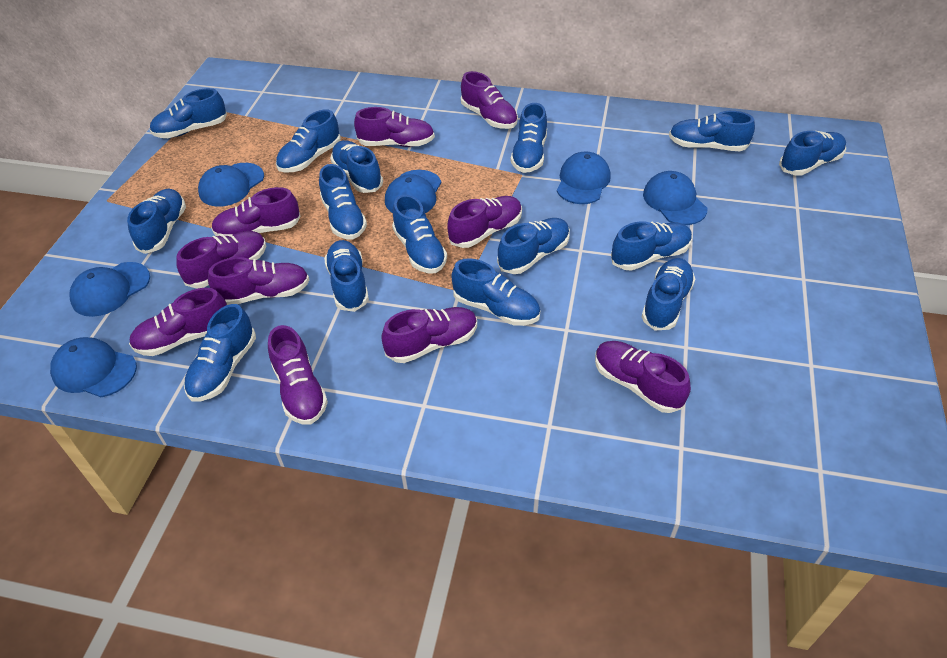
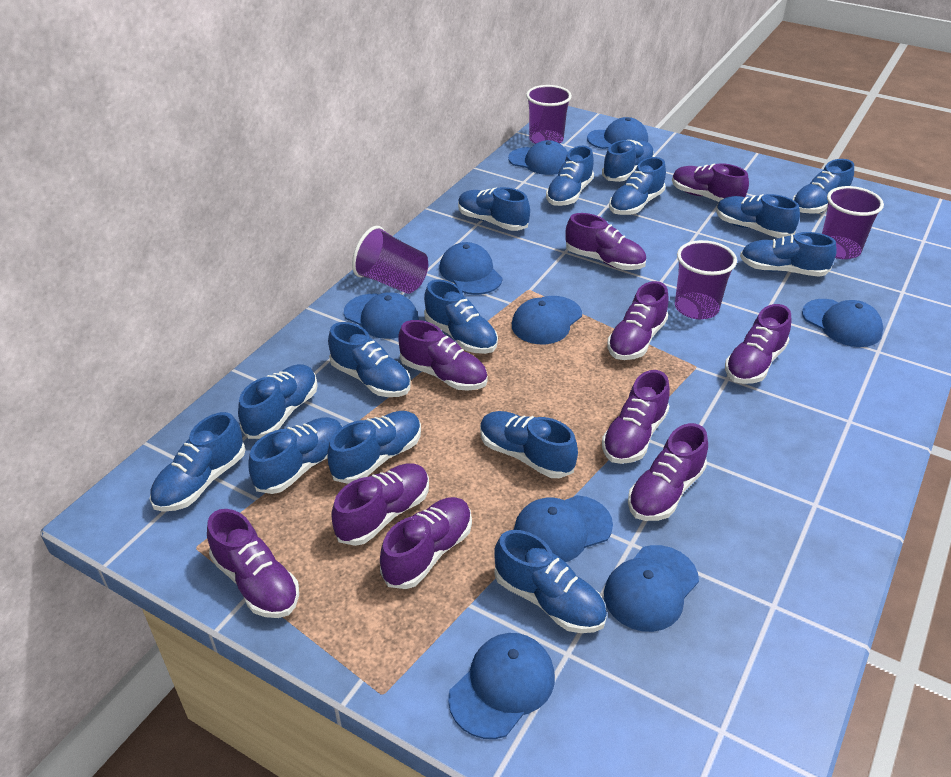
blue cap: 6 -> 9
purple cup: 0 -> 4

